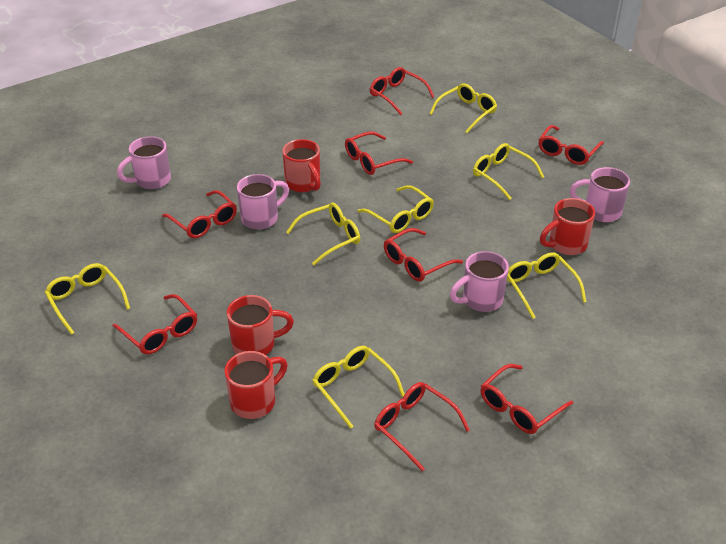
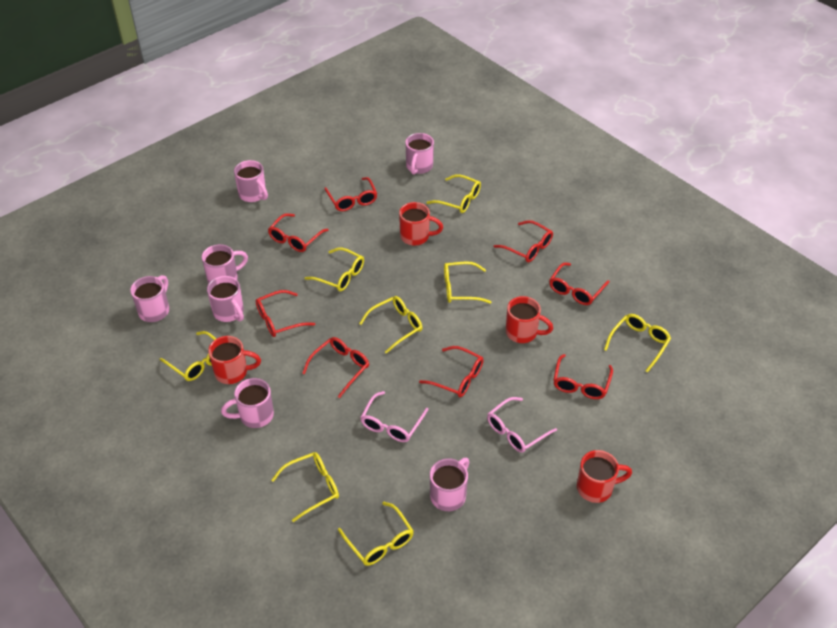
pink glasses: 0 -> 2
pink mug: 4 -> 7
yellow glasses: 7 -> 8

